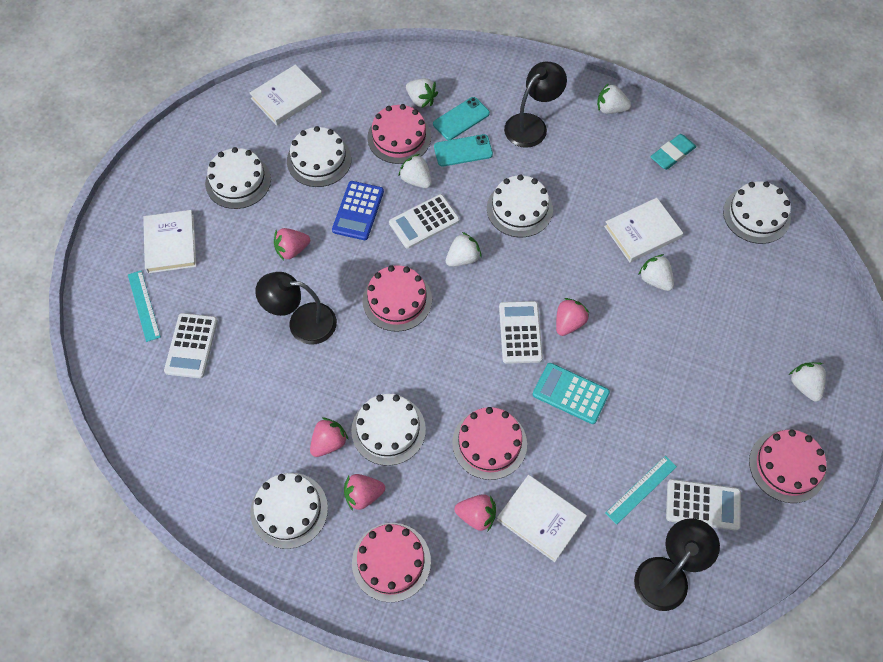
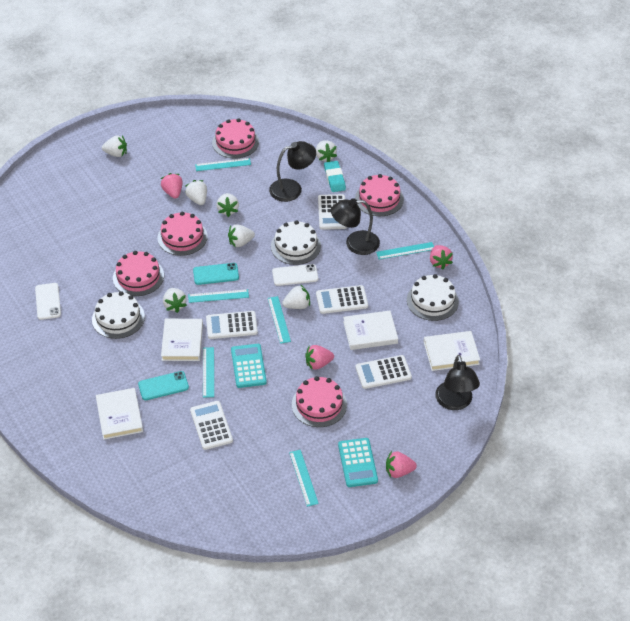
blue calculator: 1 -> 0
pink strawberry: 5 -> 4
turquoise calculator: 1 -> 2
turquoise ruler: 2 -> 6
white cake: 6 -> 3
white calculator: 4 -> 5
white phone: 0 -> 2
white strawberry: 6 -> 7

